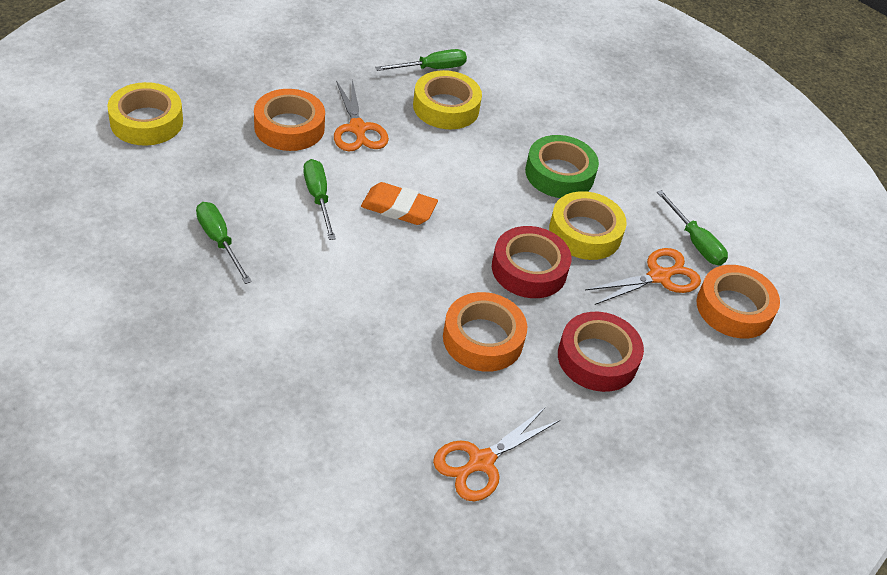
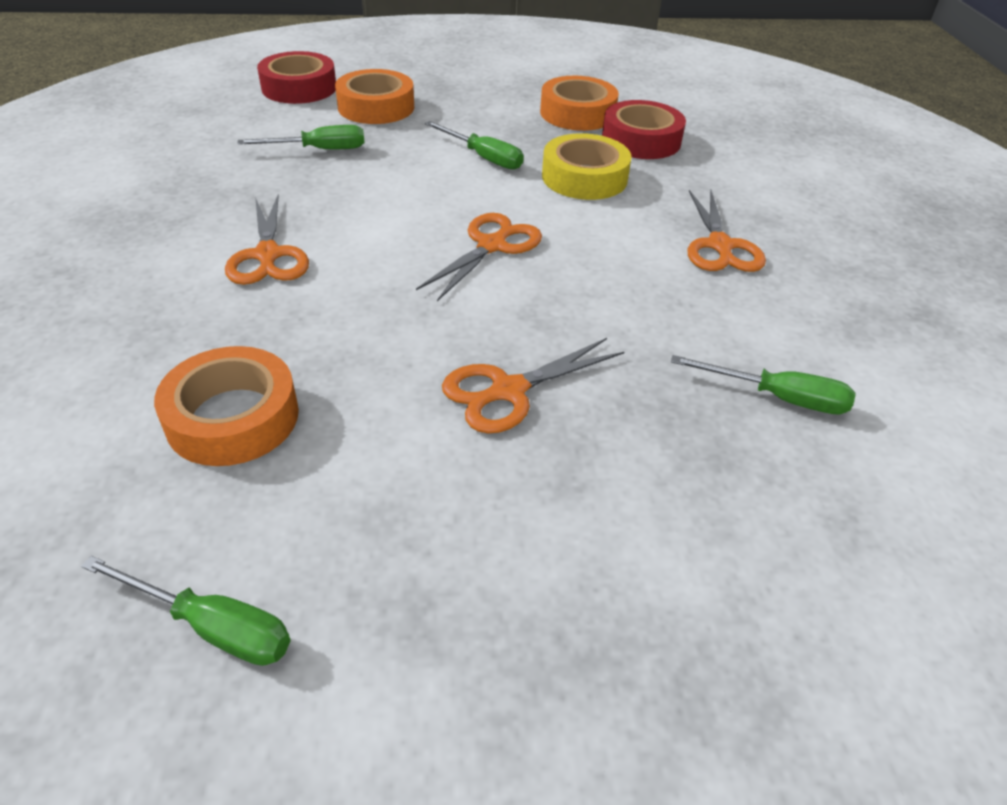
green tape: 1 -> 0
orange eraser: 1 -> 0
orange scissors: 3 -> 4
yellow tape: 3 -> 1

